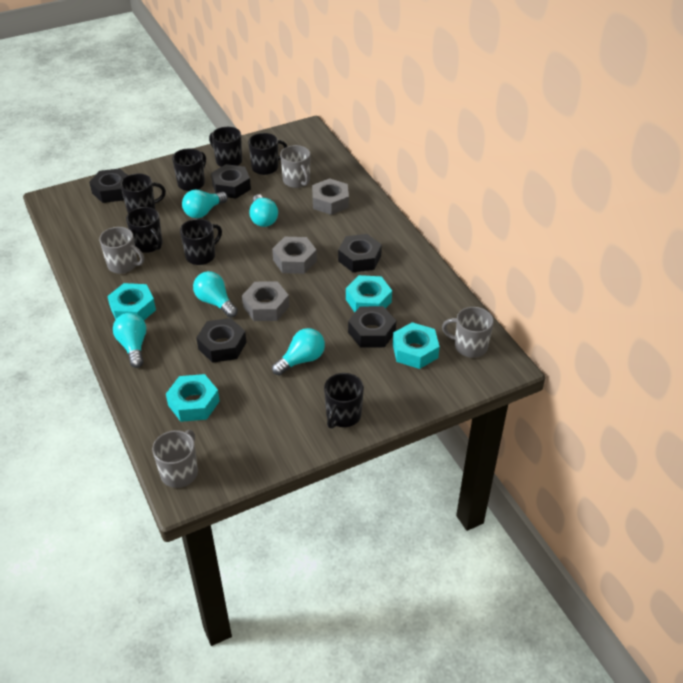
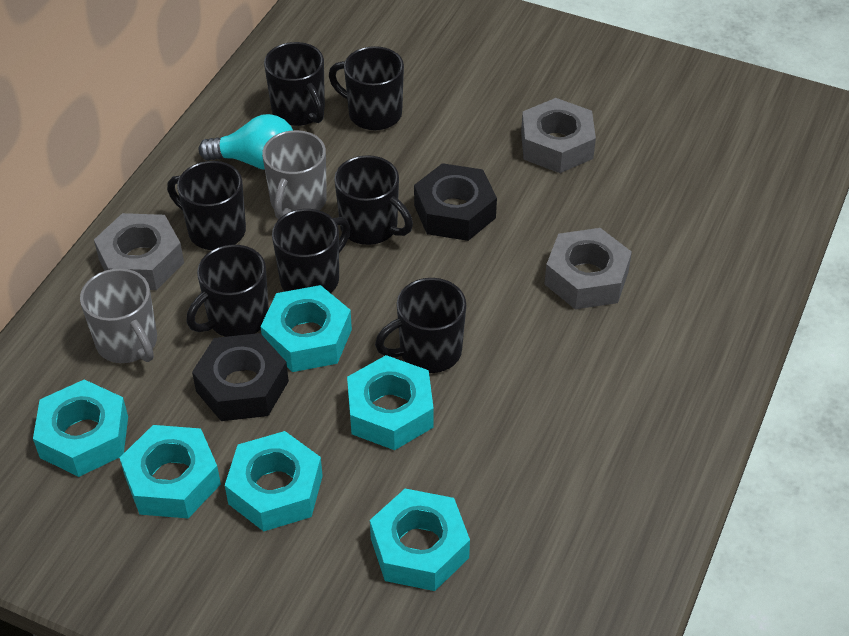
black nut: 5 -> 2
grey mug: 4 -> 2
turquoise light bulb: 5 -> 1
turquoise nut: 4 -> 6

